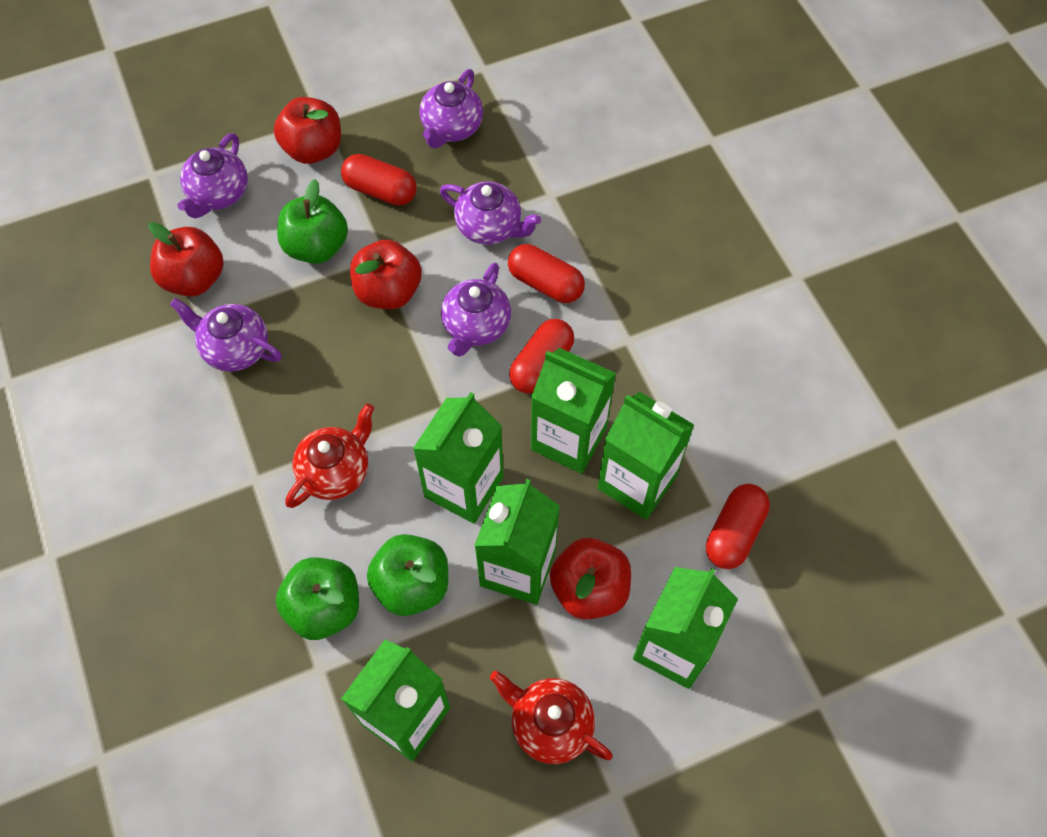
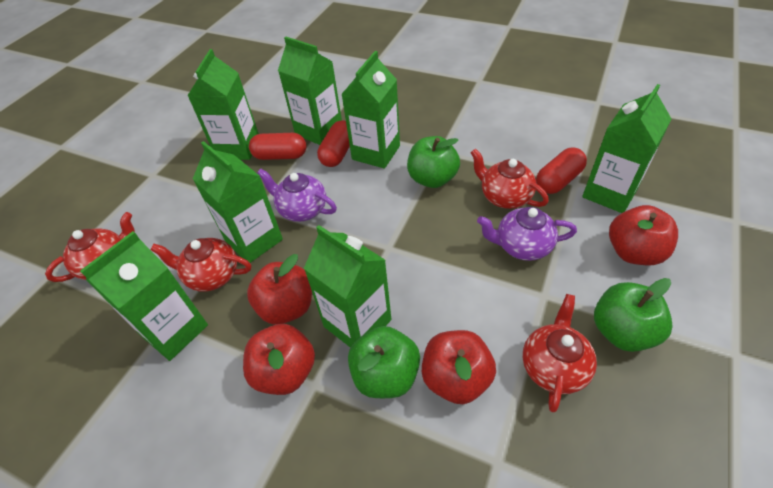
green carton: 6 -> 7
purple teapot: 5 -> 2
red capsule: 4 -> 3
red teapot: 2 -> 4

